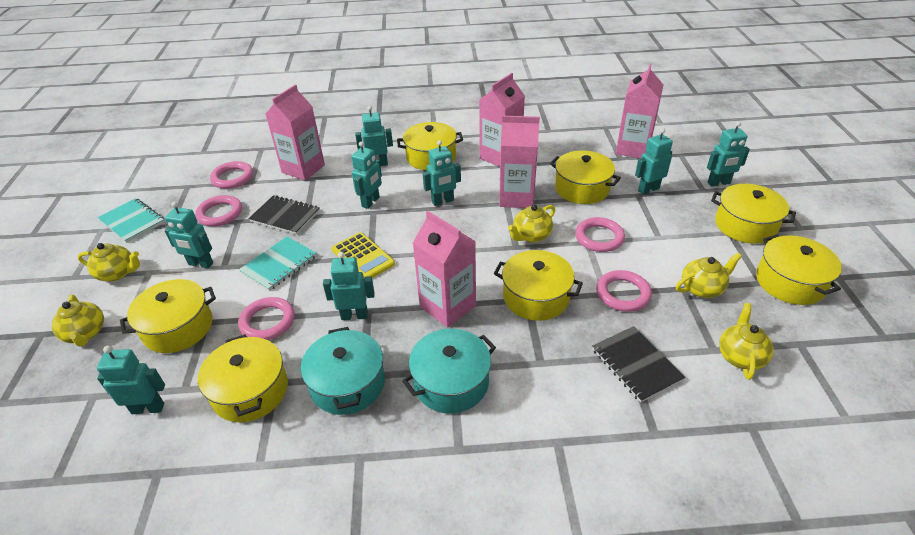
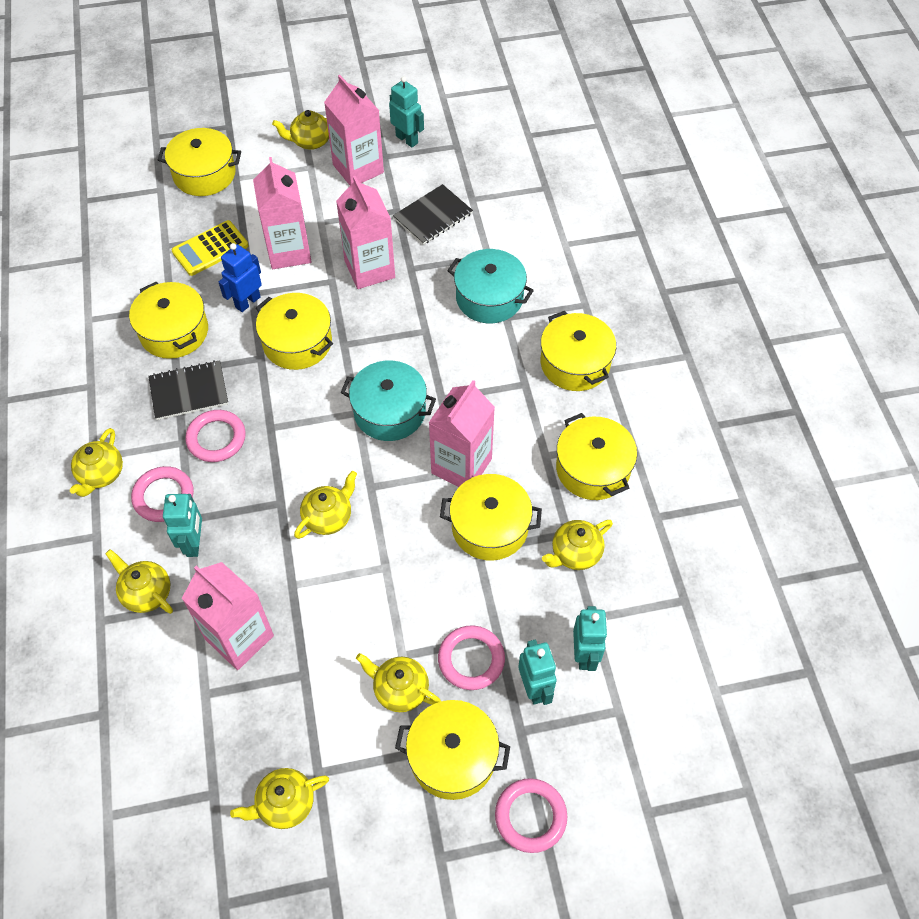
blue robot: 0 -> 1
pink ring: 5 -> 4
turquoise notebook: 2 -> 0
turquoise robot: 8 -> 4
yellow teapot: 5 -> 7

